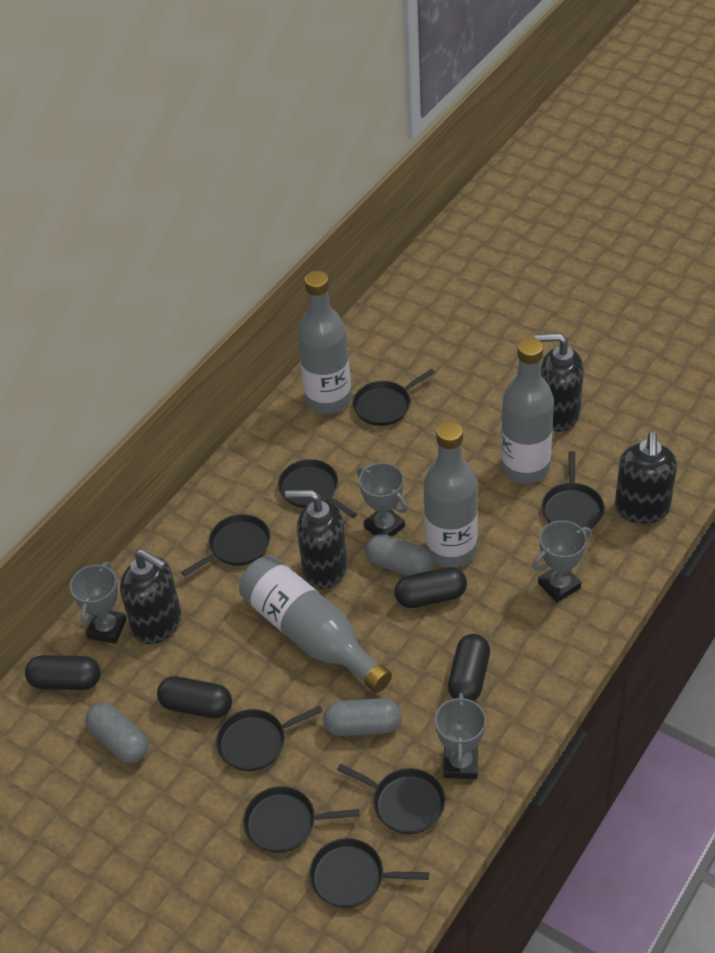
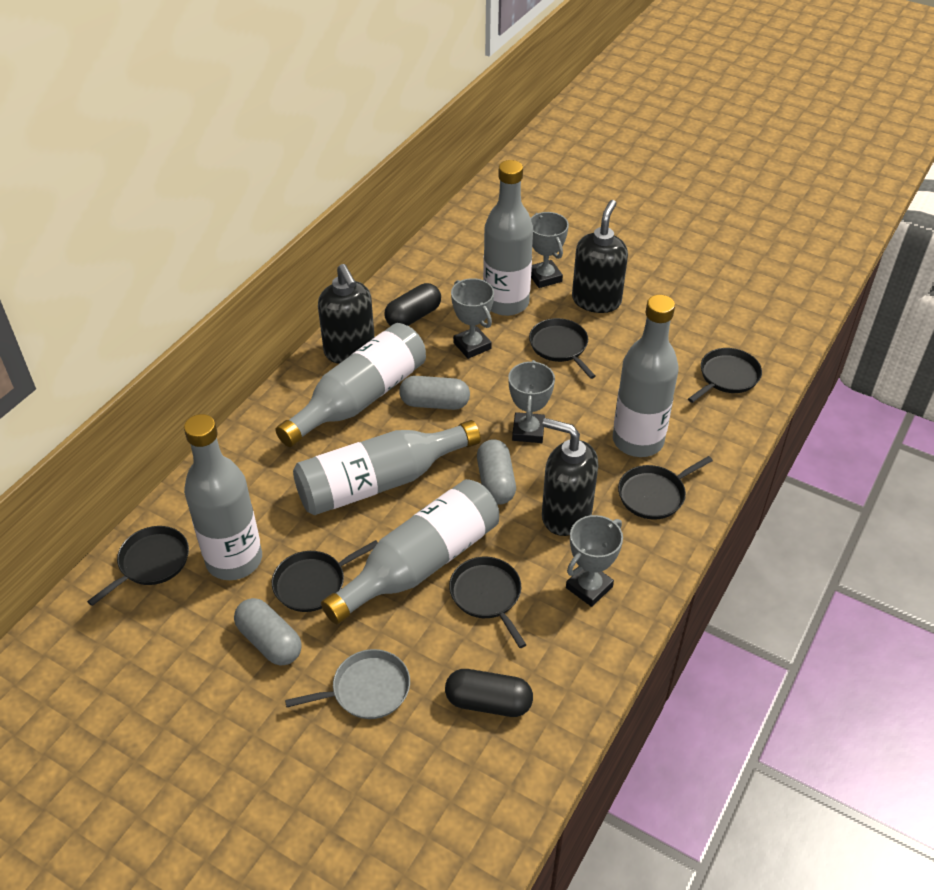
black capsule: 4 -> 2
black pan: 8 -> 6
black soap dispenser: 4 -> 3
grey bottle: 4 -> 6
grey pan: 0 -> 1

